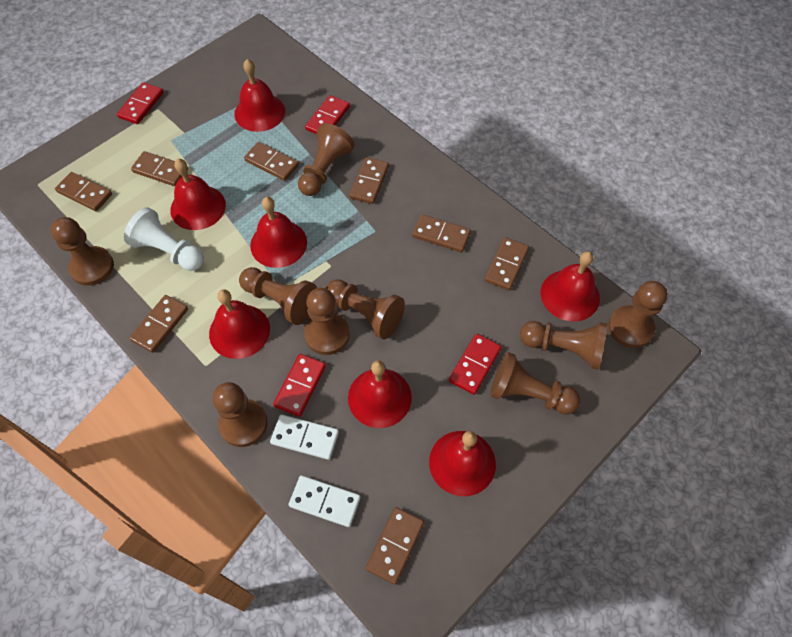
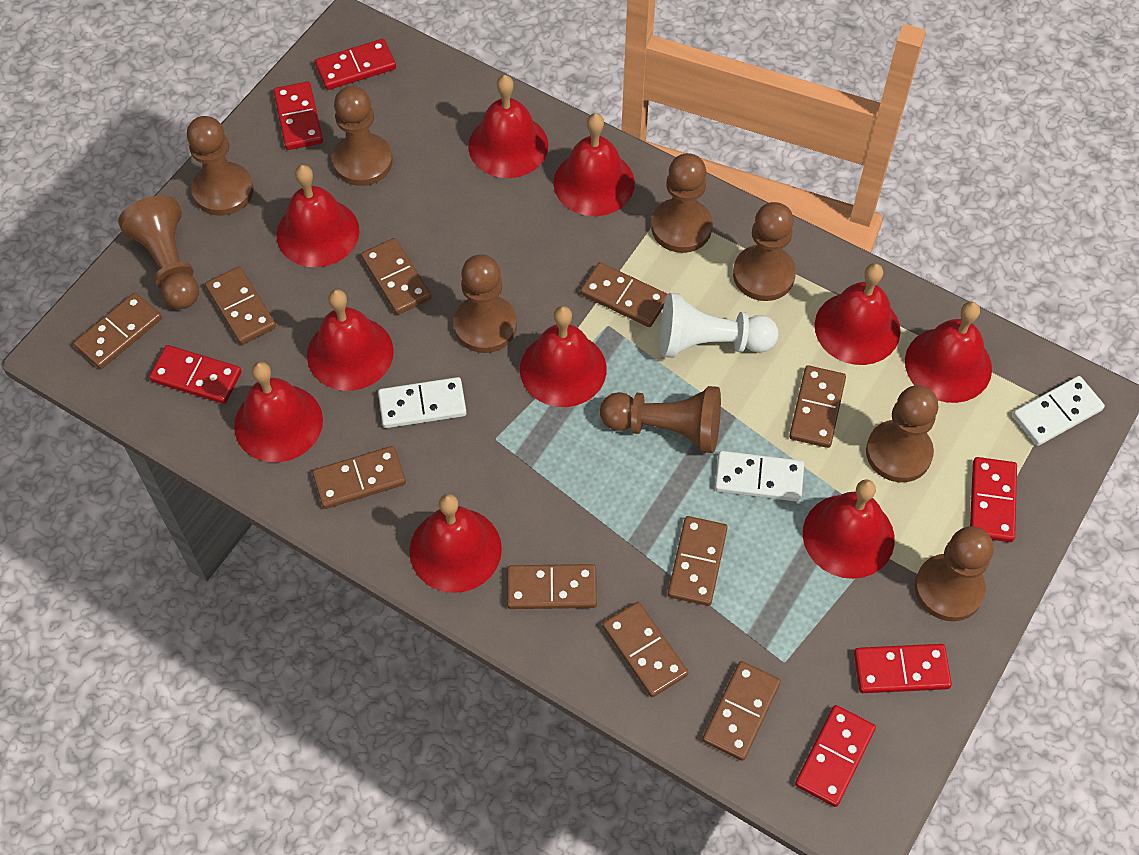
brown domino: 8 -> 10
red bell: 7 -> 10
red domino: 4 -> 6
white domino: 2 -> 3

